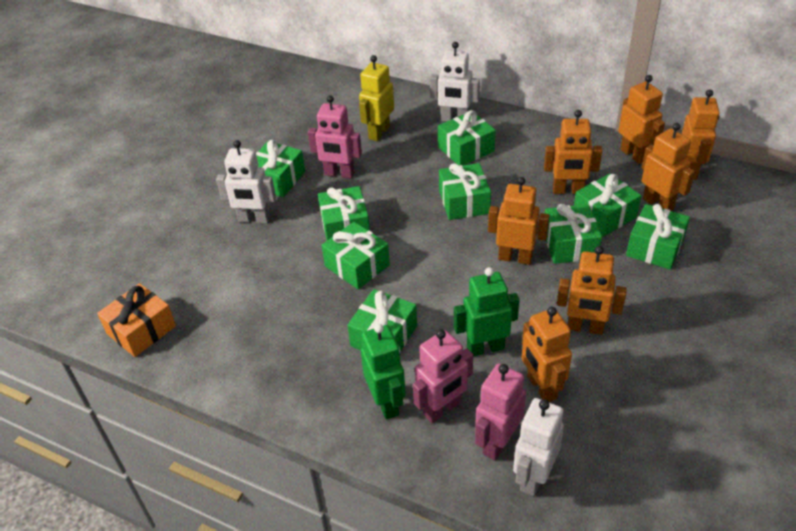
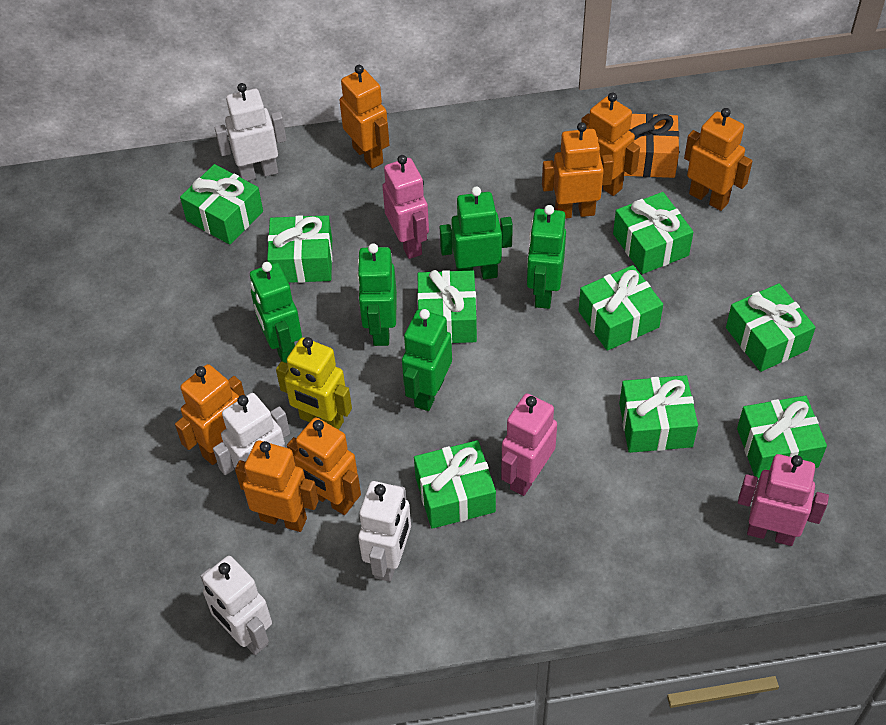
green robot: 2 -> 5
white robot: 3 -> 4

